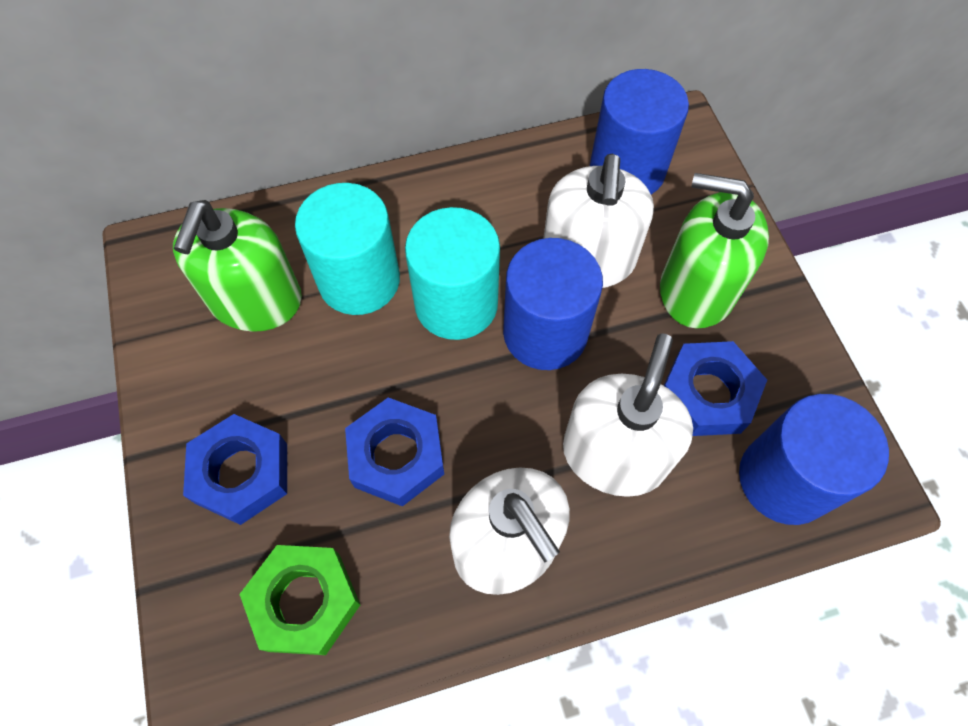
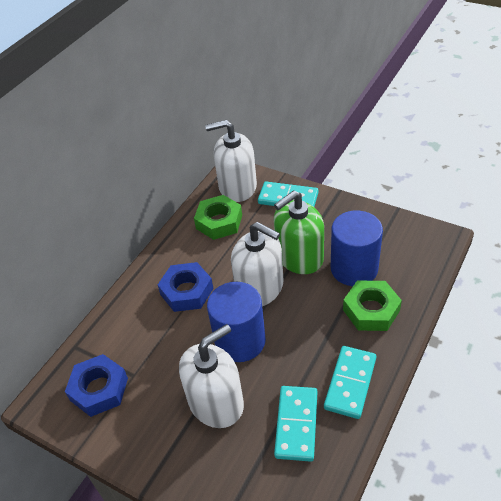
blue cylinder: 3 -> 2
blue nut: 3 -> 2
green nut: 1 -> 2
green soap dispenser: 2 -> 1
turquoise cylinder: 2 -> 0
turquoise domino: 0 -> 3

